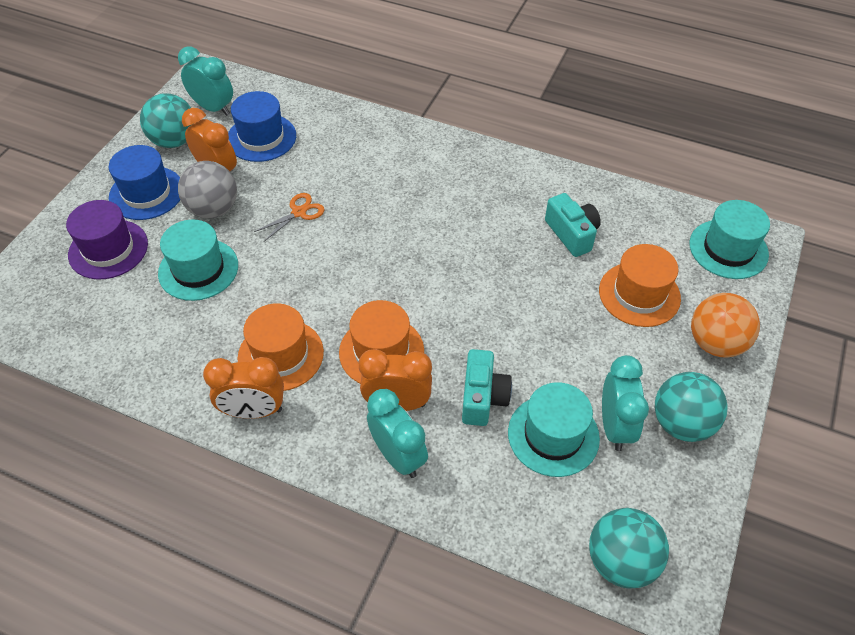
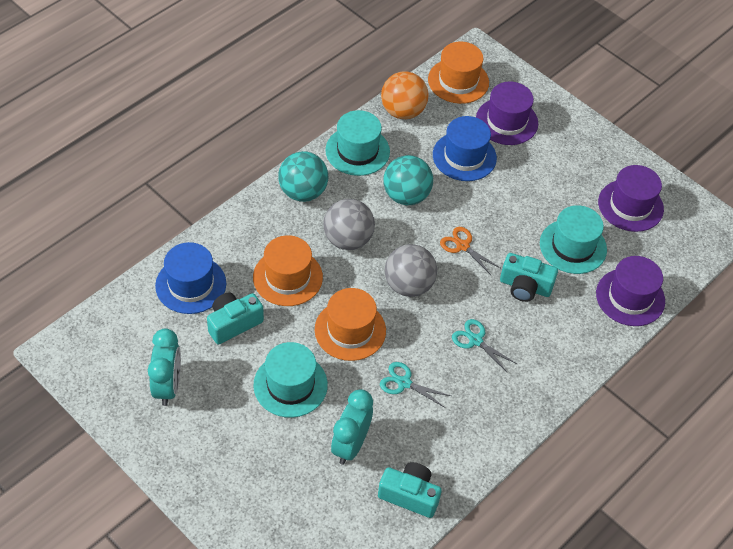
grey ball: 1 -> 2
orange clock: 3 -> 0
purple hat: 1 -> 3
turquoise ball: 3 -> 2
turquoise camera: 2 -> 3
turquoise clock: 3 -> 2
turquoise scissors: 0 -> 2

